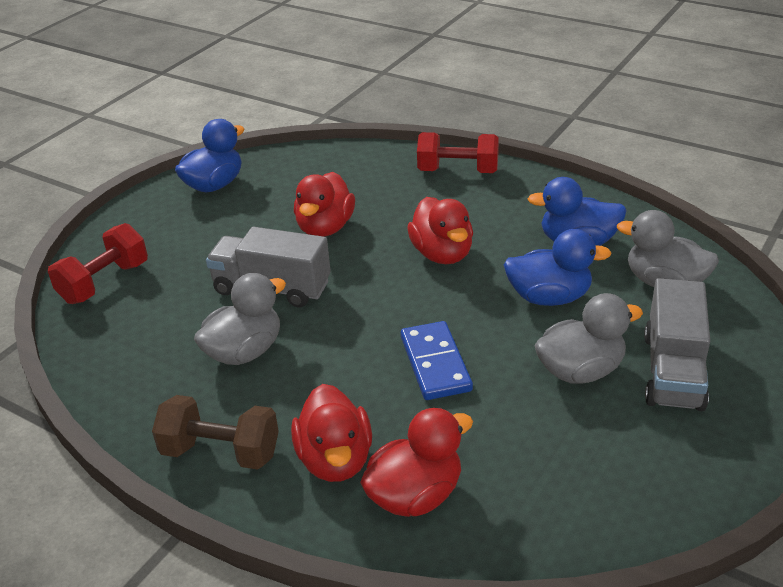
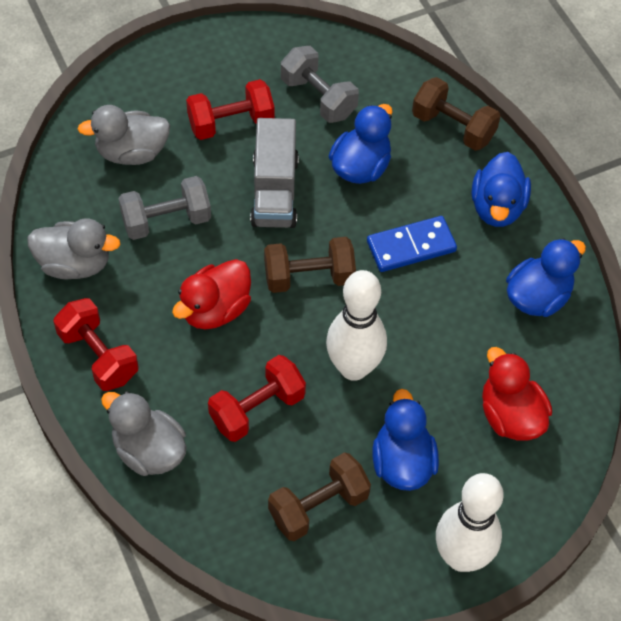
blue duck: 3 -> 4
brown dumbbell: 1 -> 3
grey dumbbell: 0 -> 2
grey truck: 2 -> 1
red duck: 4 -> 2
red dumbbell: 2 -> 3
white bowling pin: 0 -> 2

